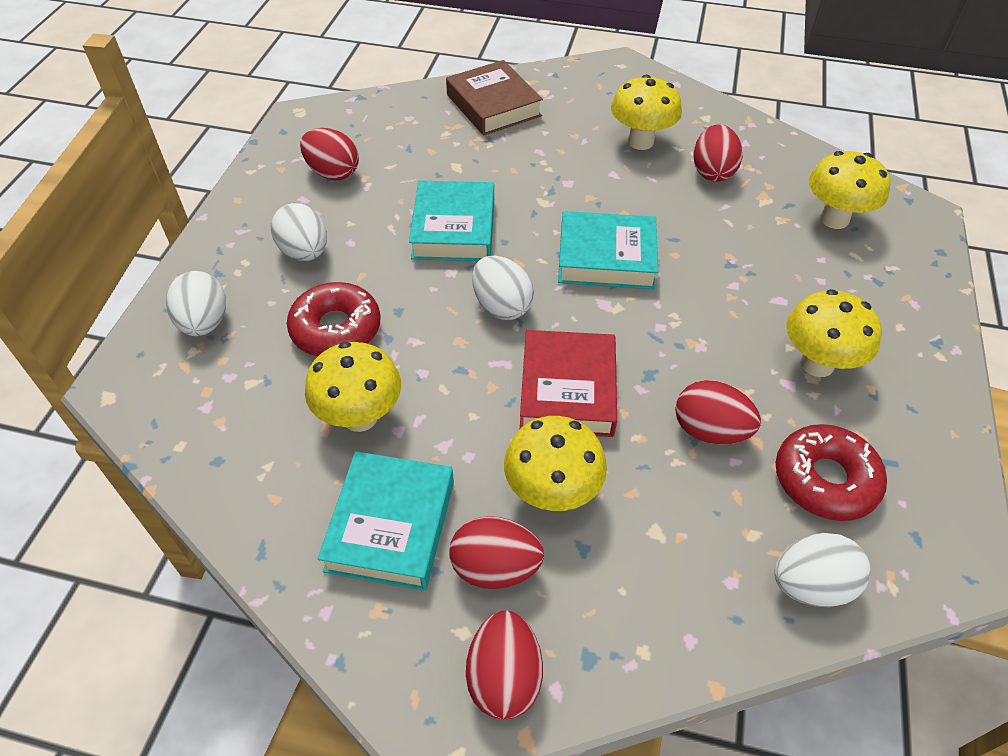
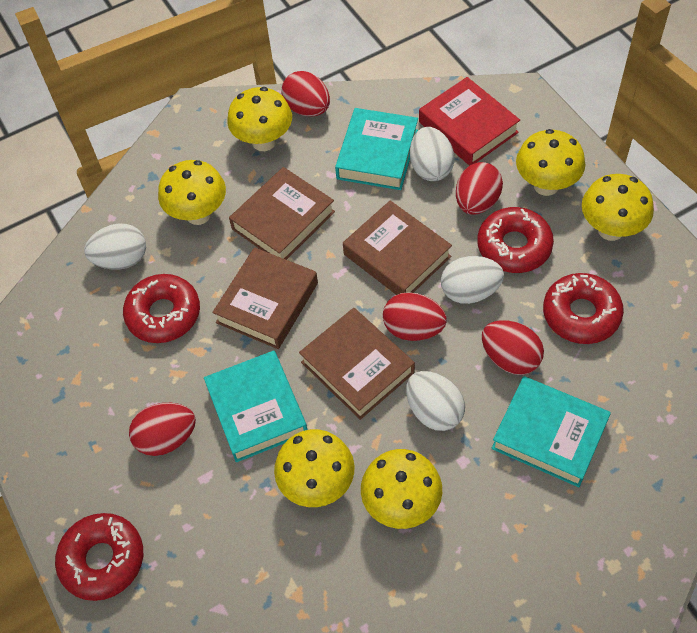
brown book: 1 -> 4
red donut: 2 -> 4
yellow mushroom: 5 -> 6

